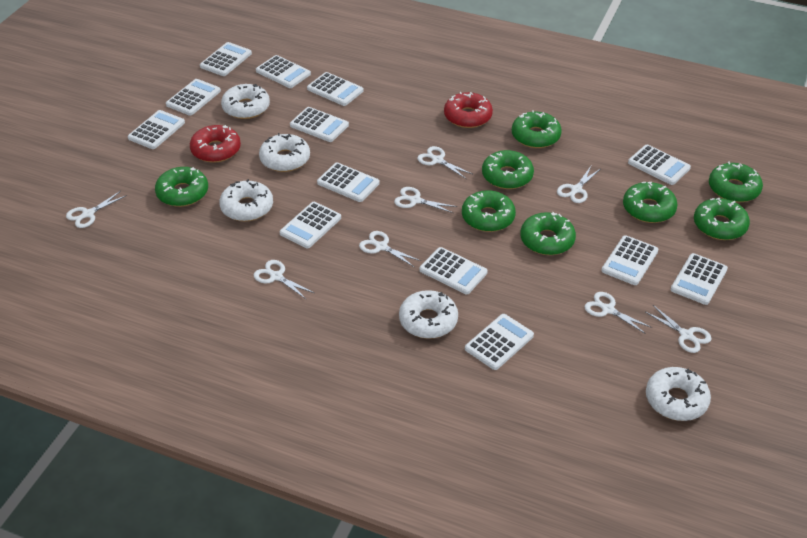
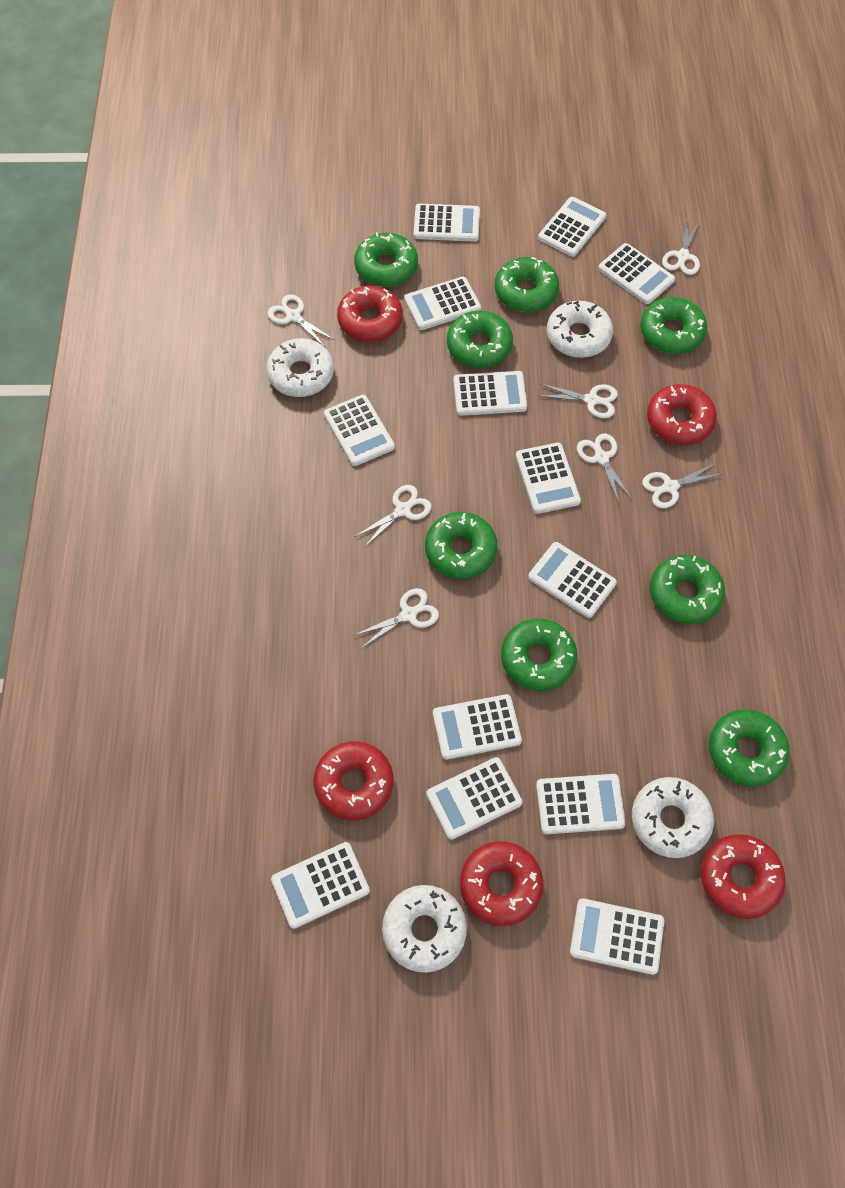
red donut: 2 -> 5
white donut: 5 -> 4
white scissors: 8 -> 7

